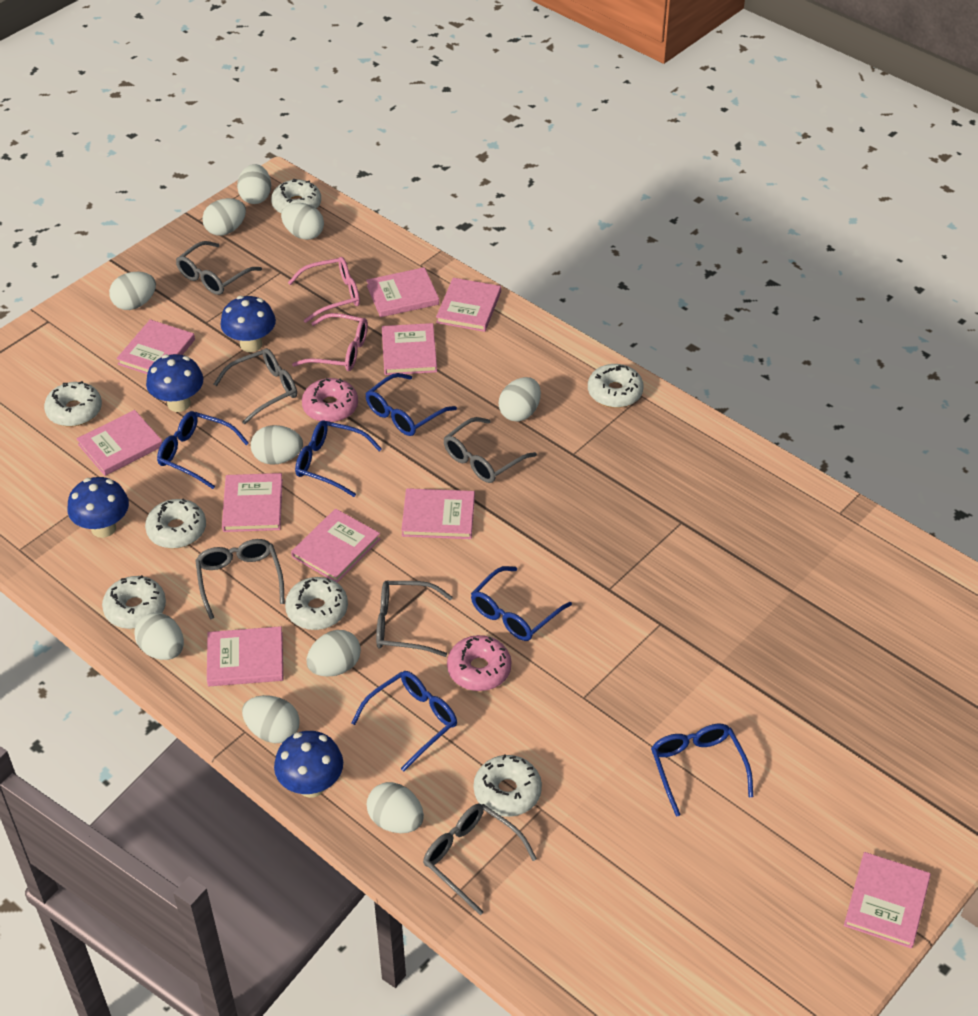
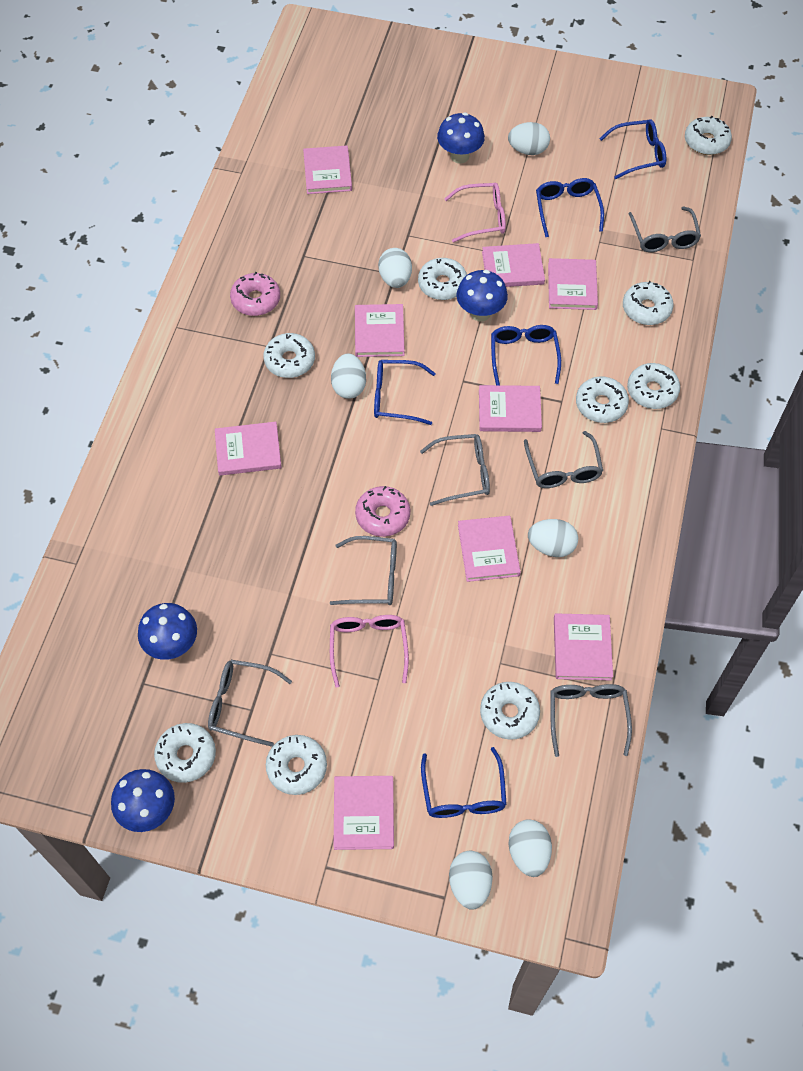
blue glasses: 6 -> 5
pink book: 10 -> 9
white donut: 7 -> 9
white egg: 10 -> 6

